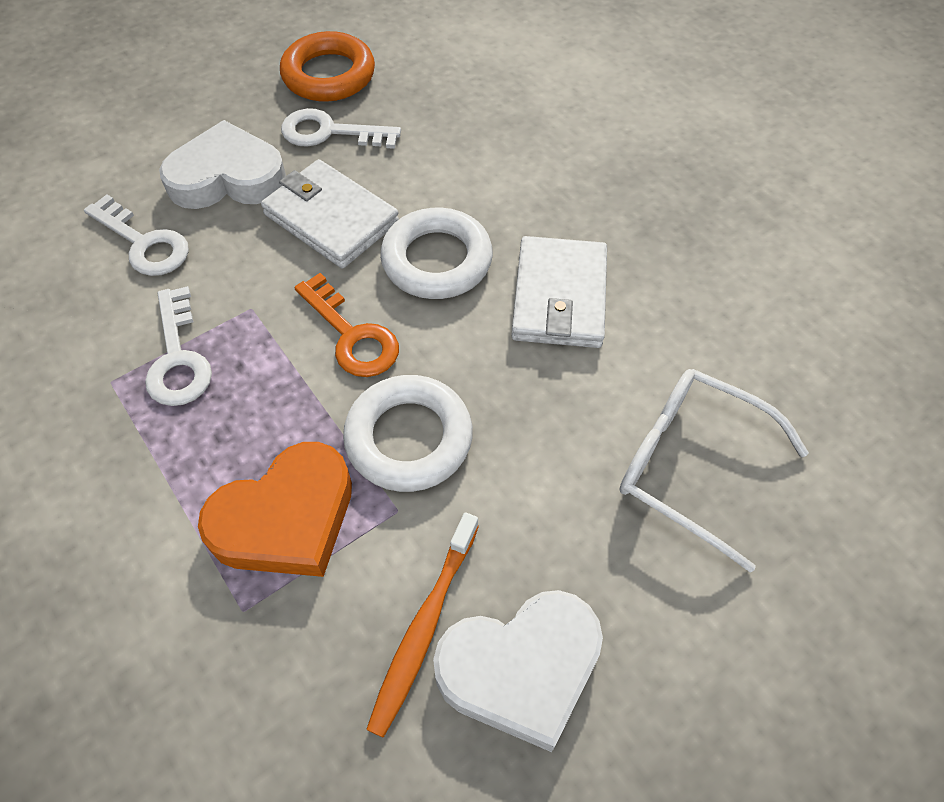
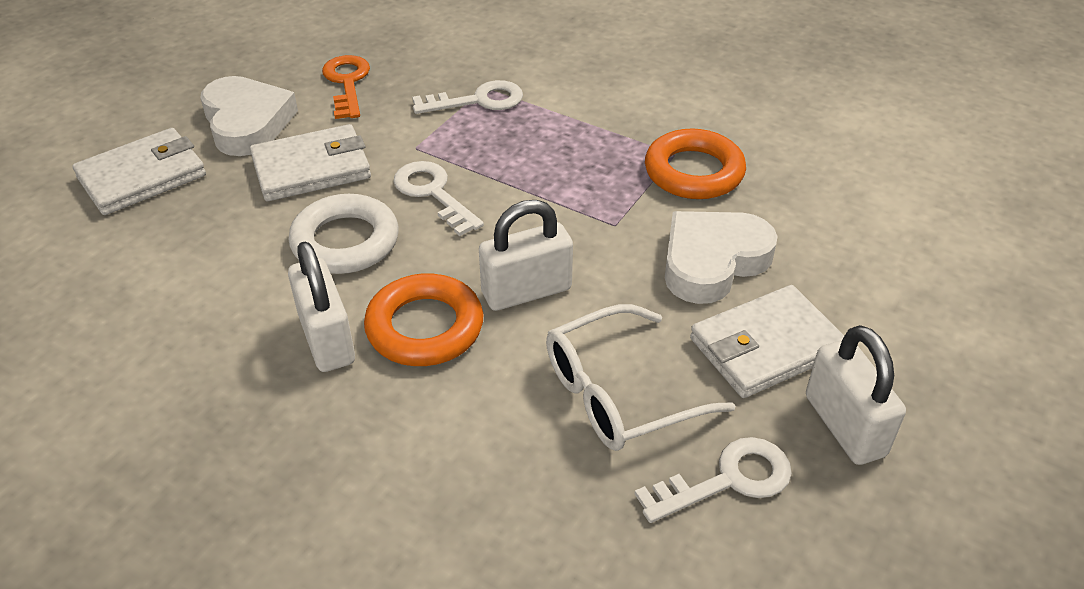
orange heart: 1 -> 0
orange ring: 1 -> 2
orange toothbrush: 1 -> 0
white padlock: 0 -> 3
white ring: 2 -> 1
white wallet: 2 -> 3

